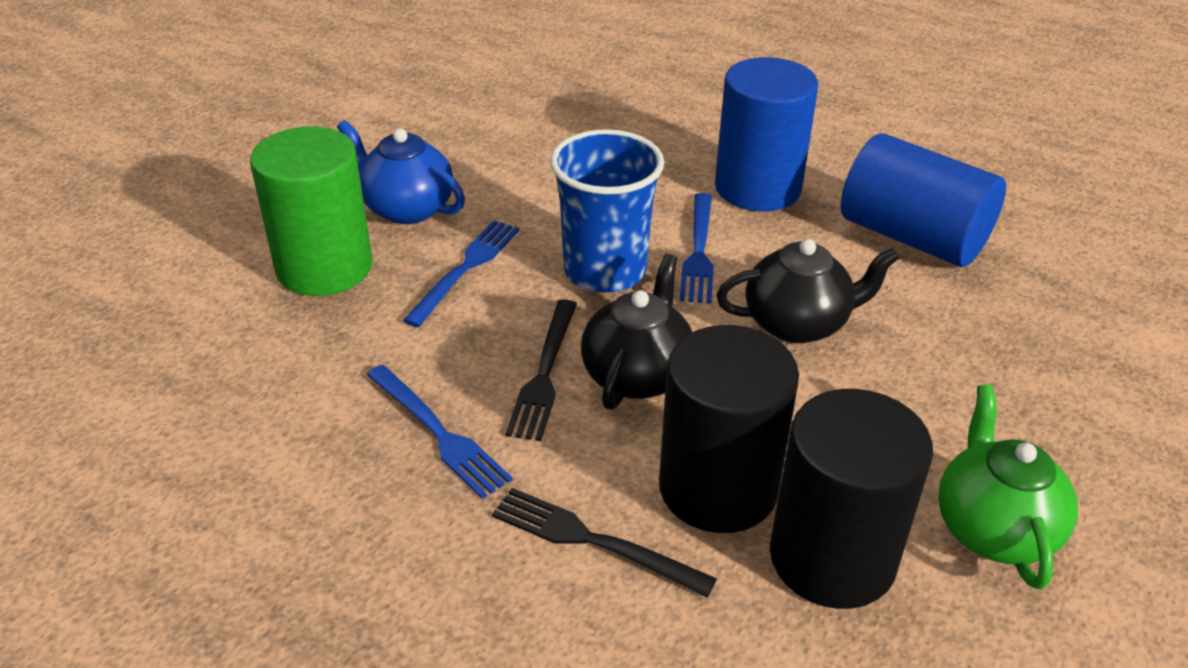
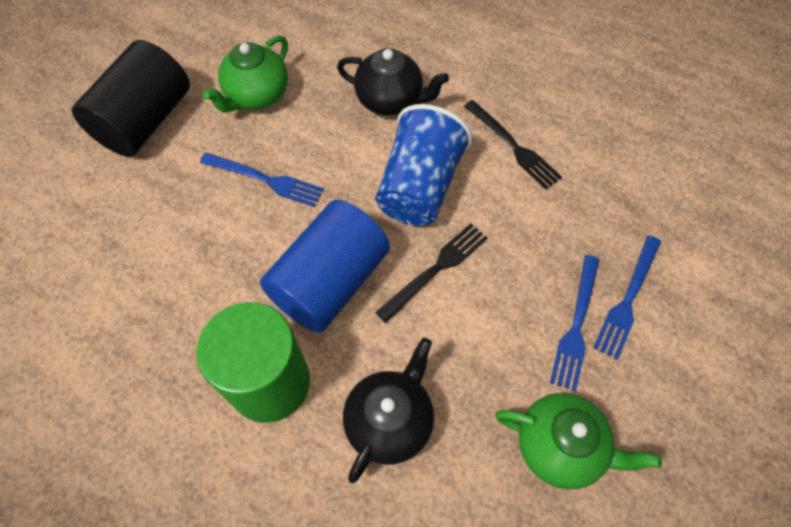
black cylinder: 2 -> 1
blue cylinder: 2 -> 1
blue teapot: 1 -> 0
green teapot: 1 -> 2

